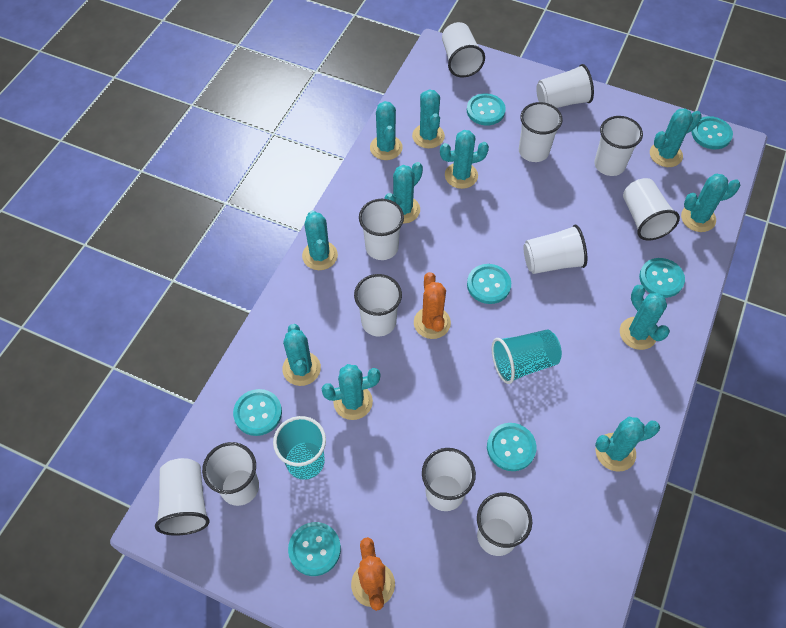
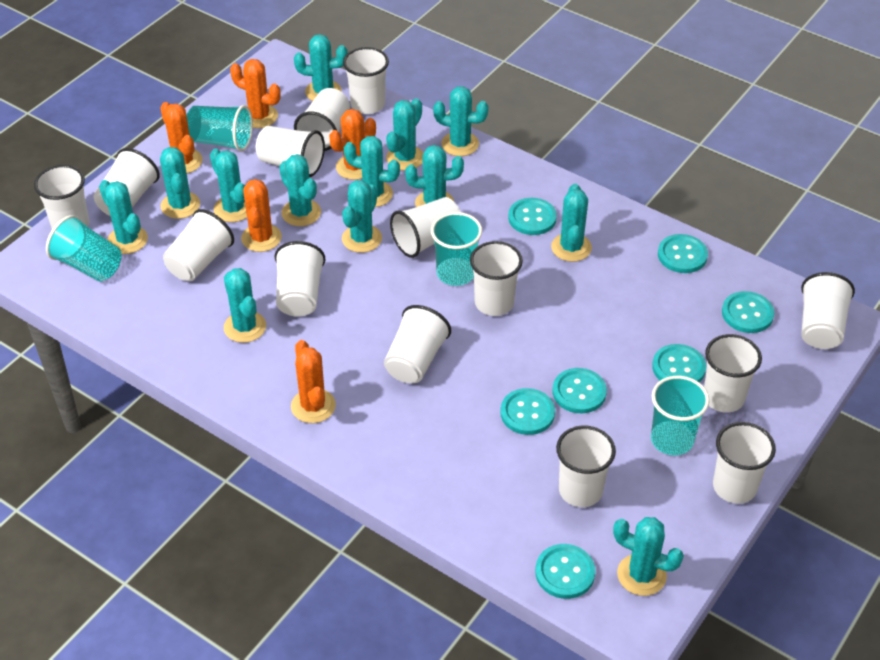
orange cactus: 2 -> 5
turquoise cactus: 11 -> 13
turquoise cup: 2 -> 4
white cup: 12 -> 14

